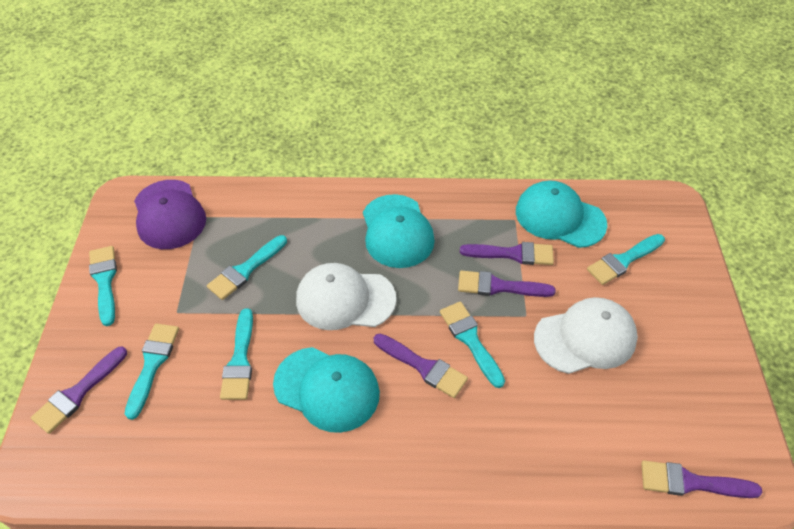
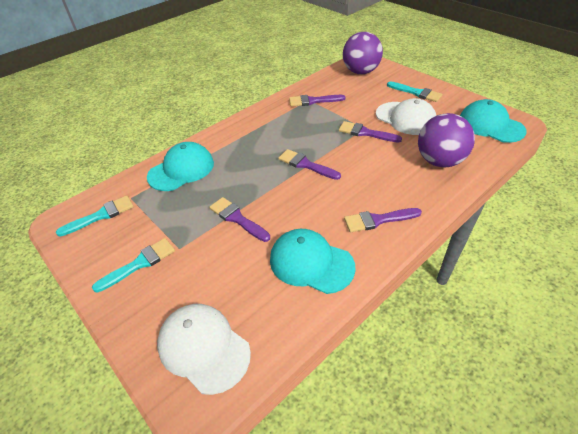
purple ball: 0 -> 2
purple cap: 1 -> 0
turquoise brush: 6 -> 3

